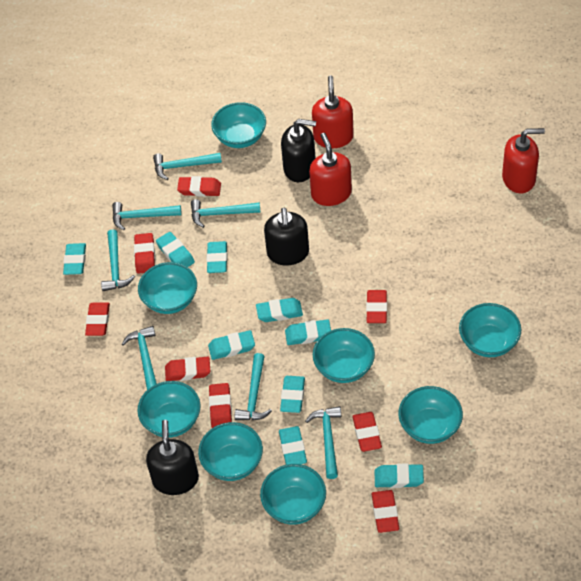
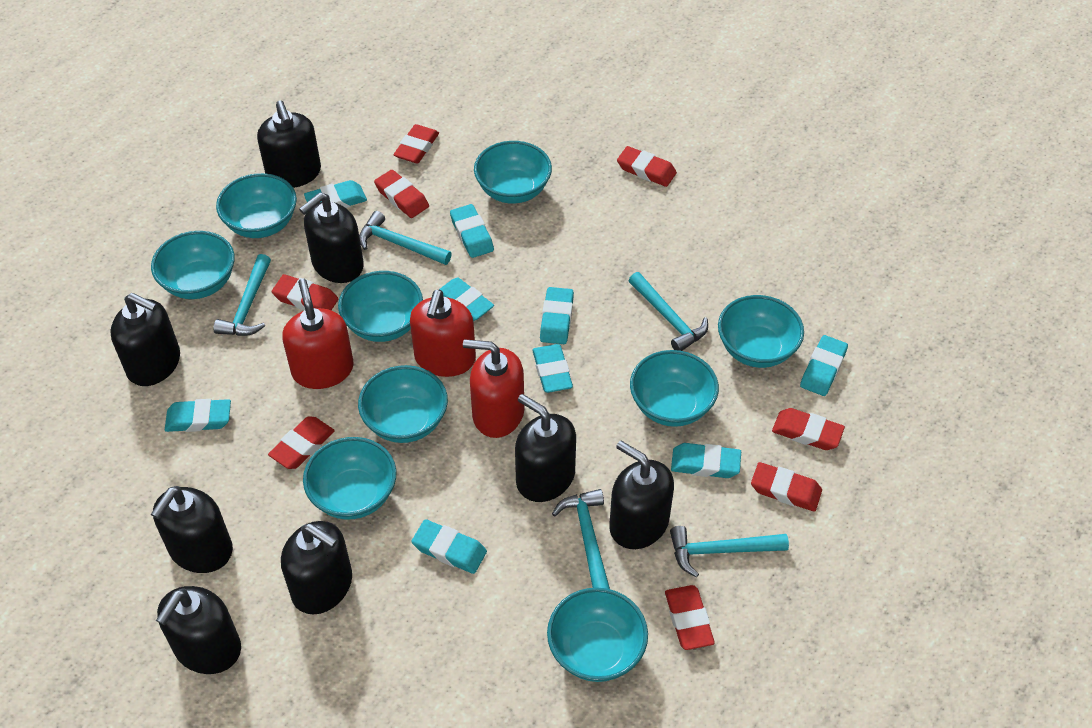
black soap dispenser: 3 -> 8
turquoise bowl: 8 -> 9
turquoise hammer: 7 -> 5

